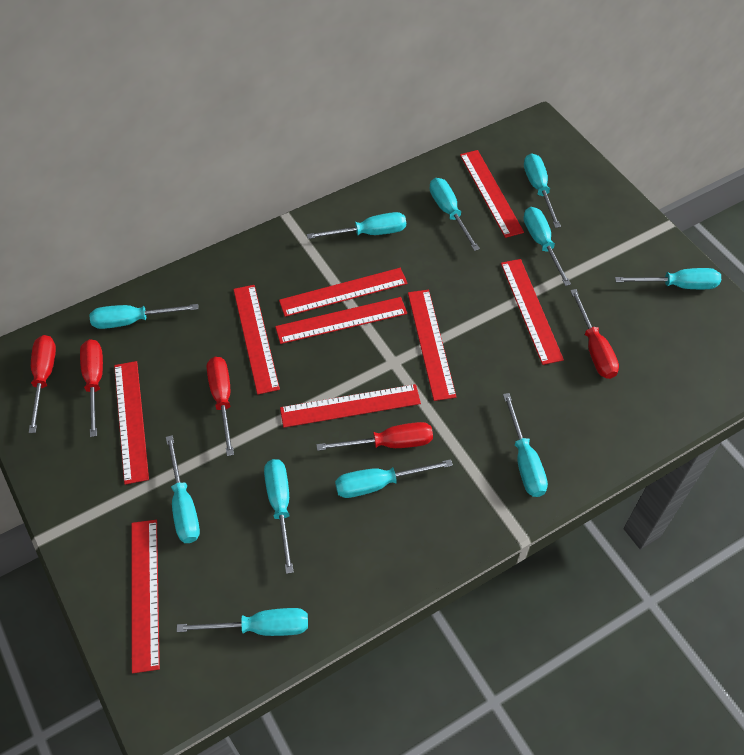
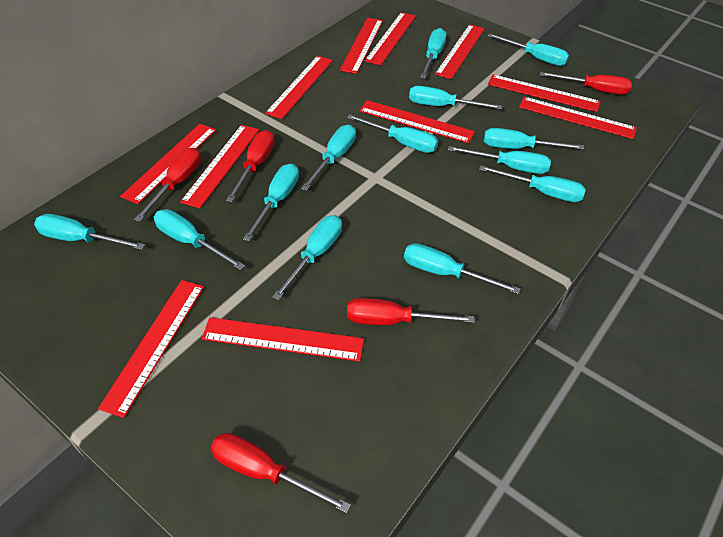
red ruler: 9 -> 11
turquoise screwdriver: 11 -> 13

